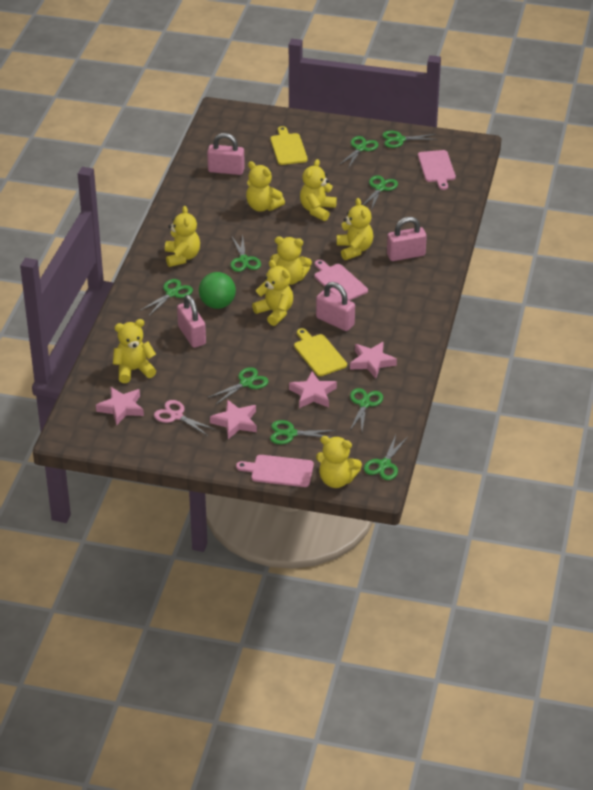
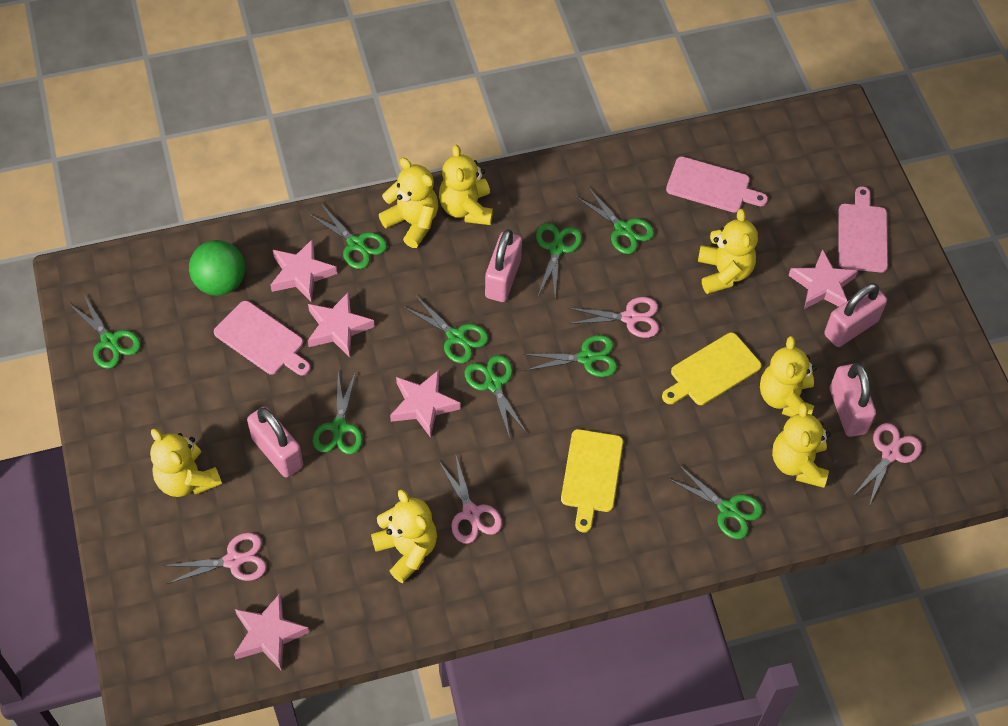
pink scissors: 1 -> 4
pink star: 4 -> 5
yellow teddy bear: 8 -> 7

